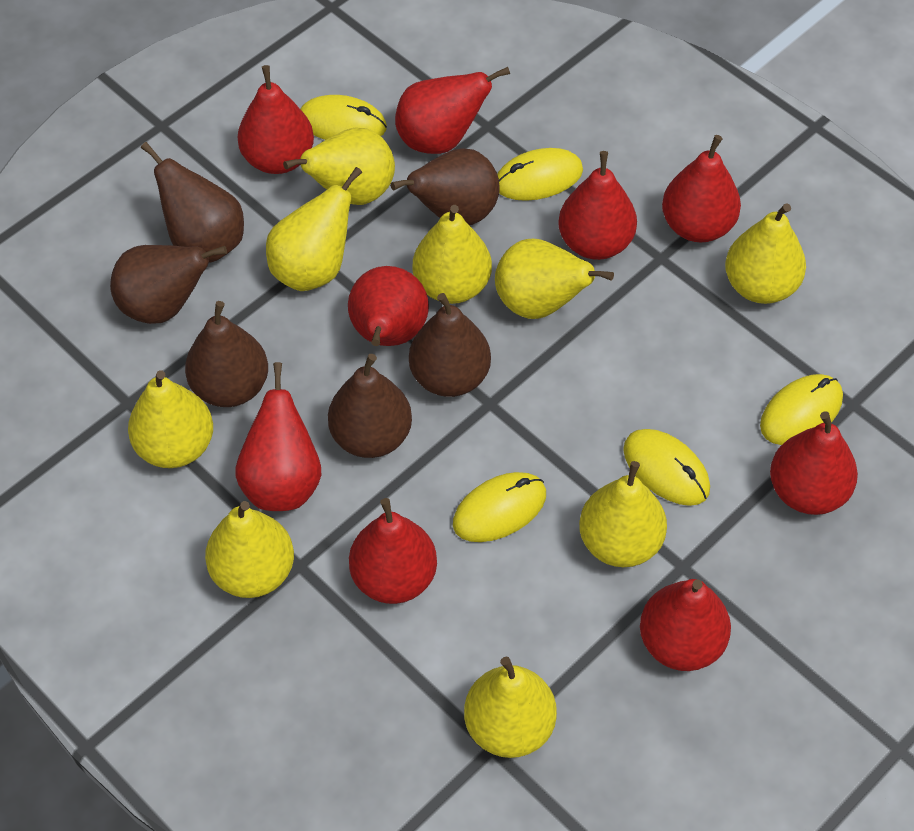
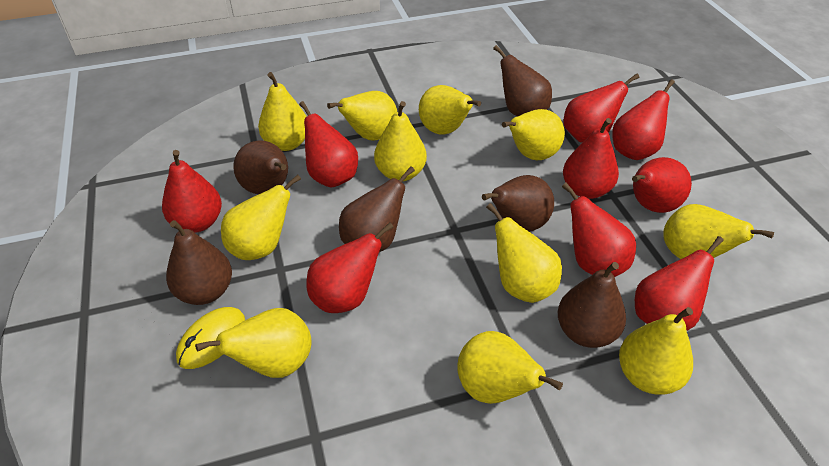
yellow mouse: 5 -> 1
yellow pear: 9 -> 11

